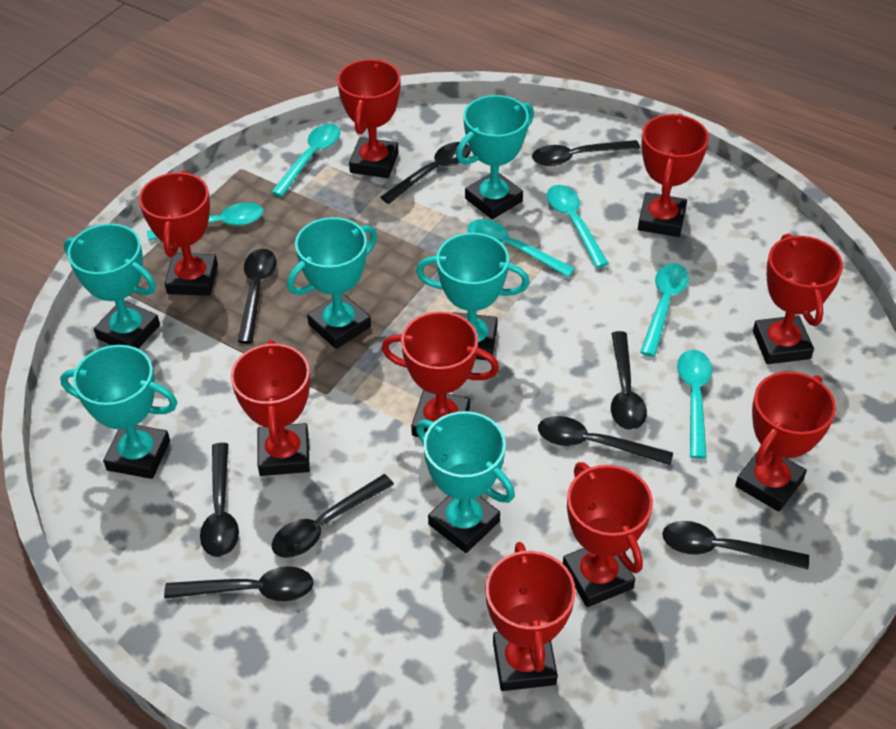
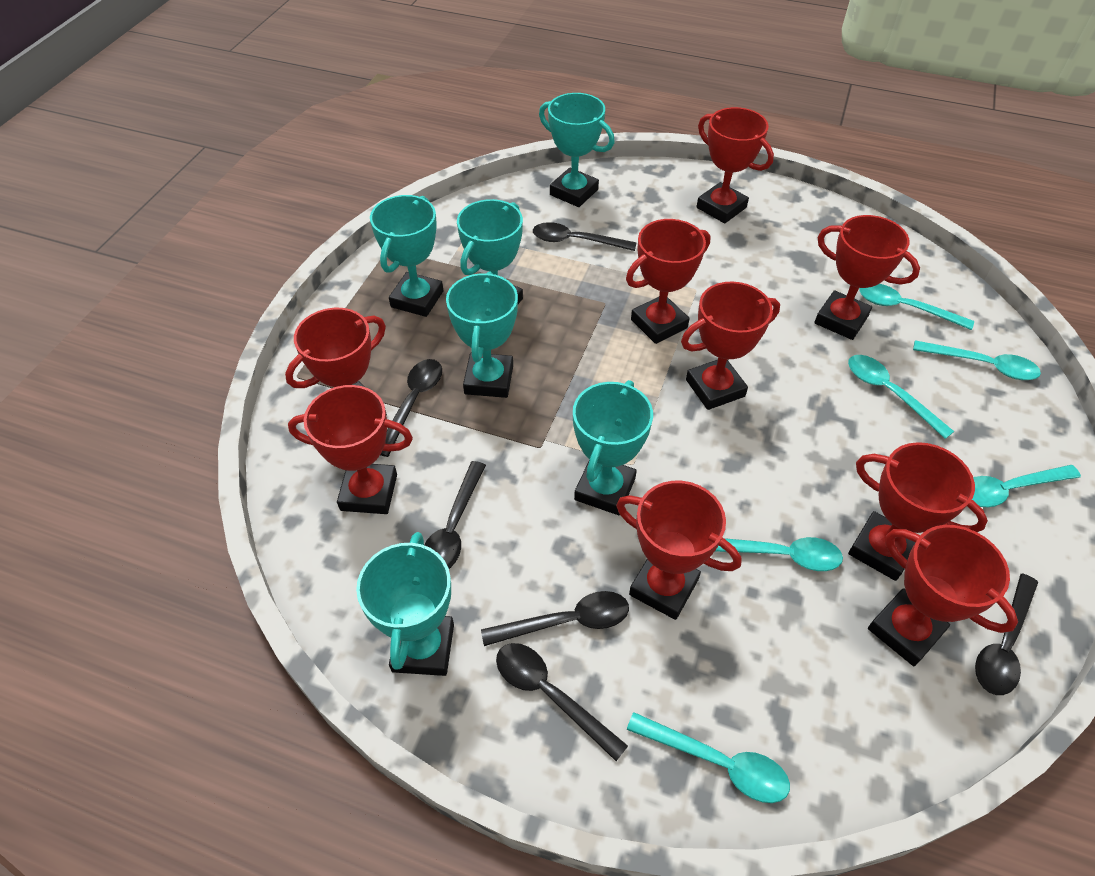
black spoon: 9 -> 6

